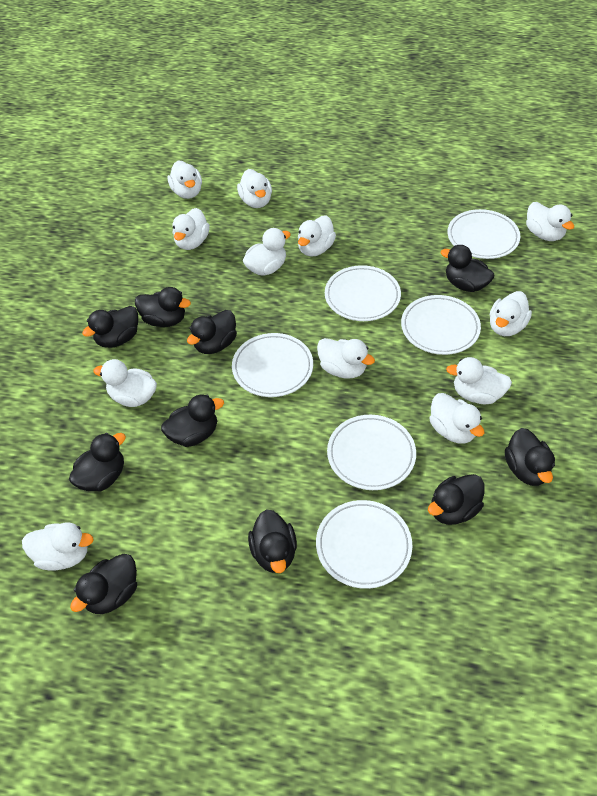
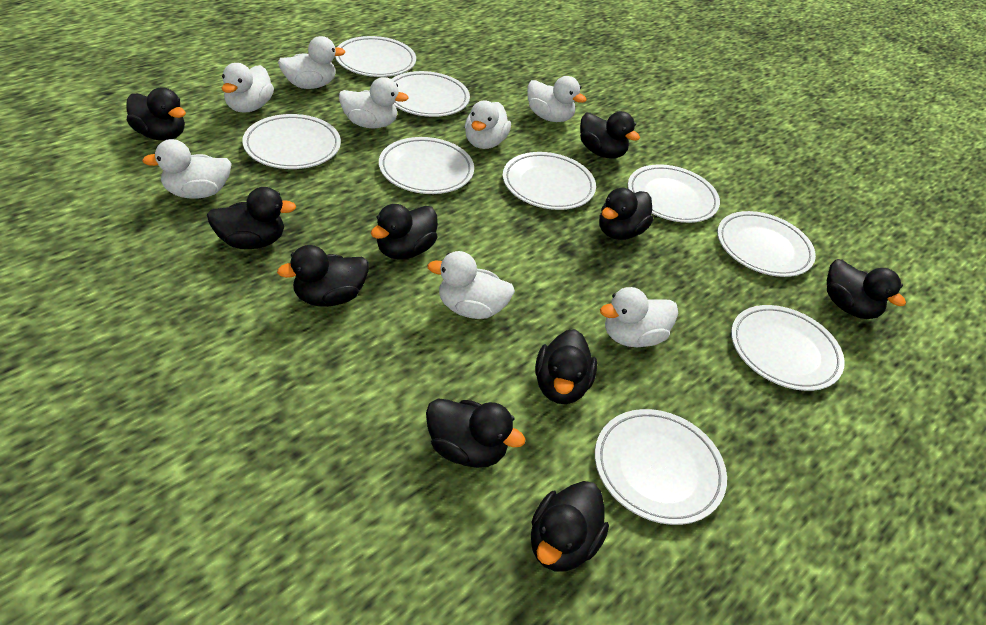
white duck: 12 -> 8
white plate: 6 -> 9

